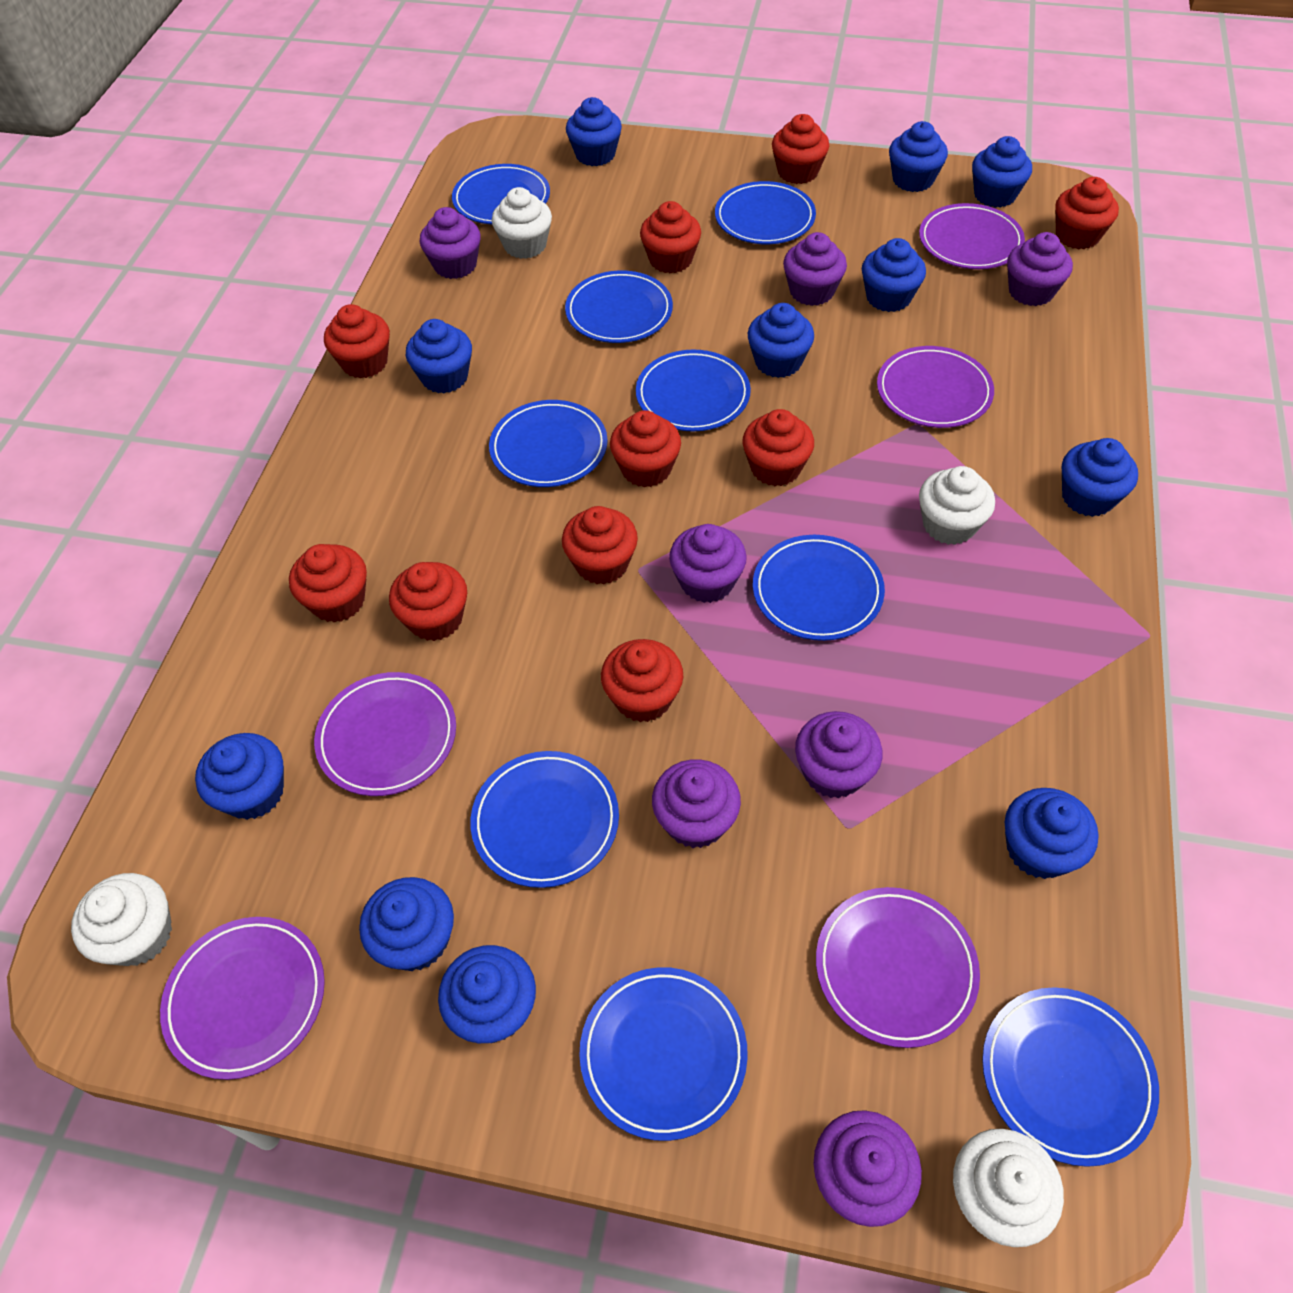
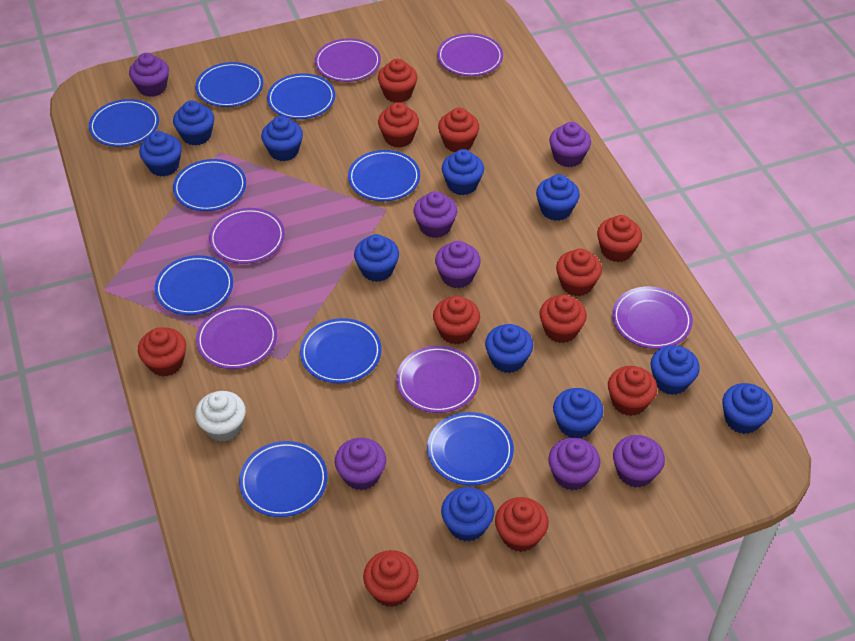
purple plate: 5 -> 6
red cupcake: 10 -> 11
white cupcake: 4 -> 1

